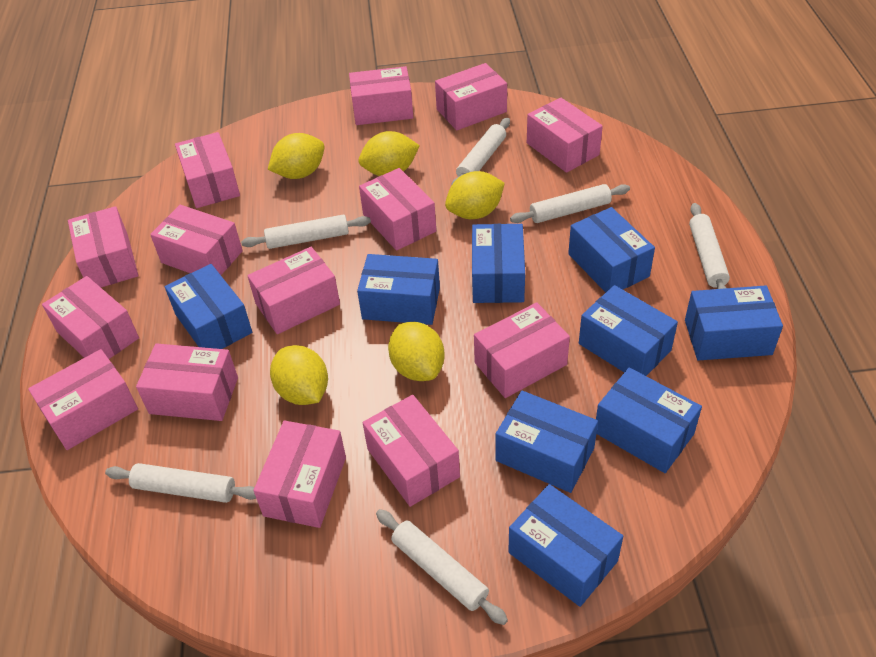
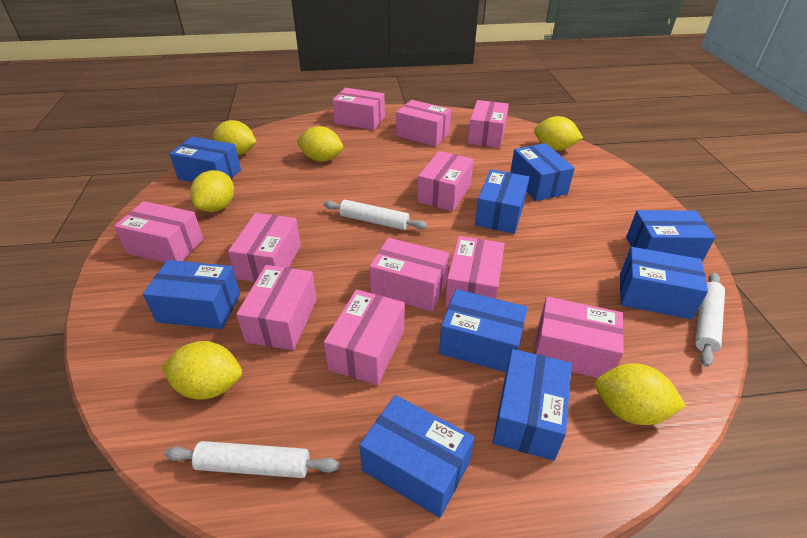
pink box: 14 -> 11
white rolling pin: 6 -> 3
yellow lemon: 5 -> 6

